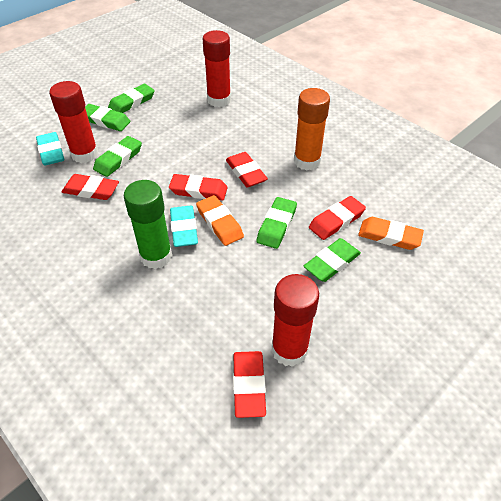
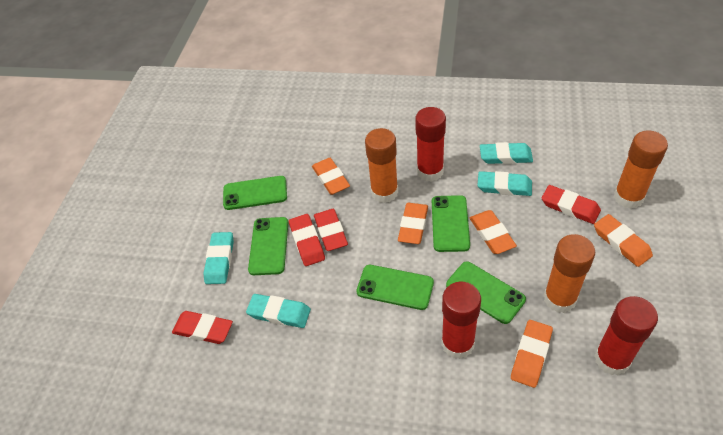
green eraser: 5 -> 0
green glue stick: 1 -> 0
green phone: 0 -> 5
orange eraser: 2 -> 5
orange glue stick: 1 -> 3
red eraser: 5 -> 4
turquoise eraser: 2 -> 4

